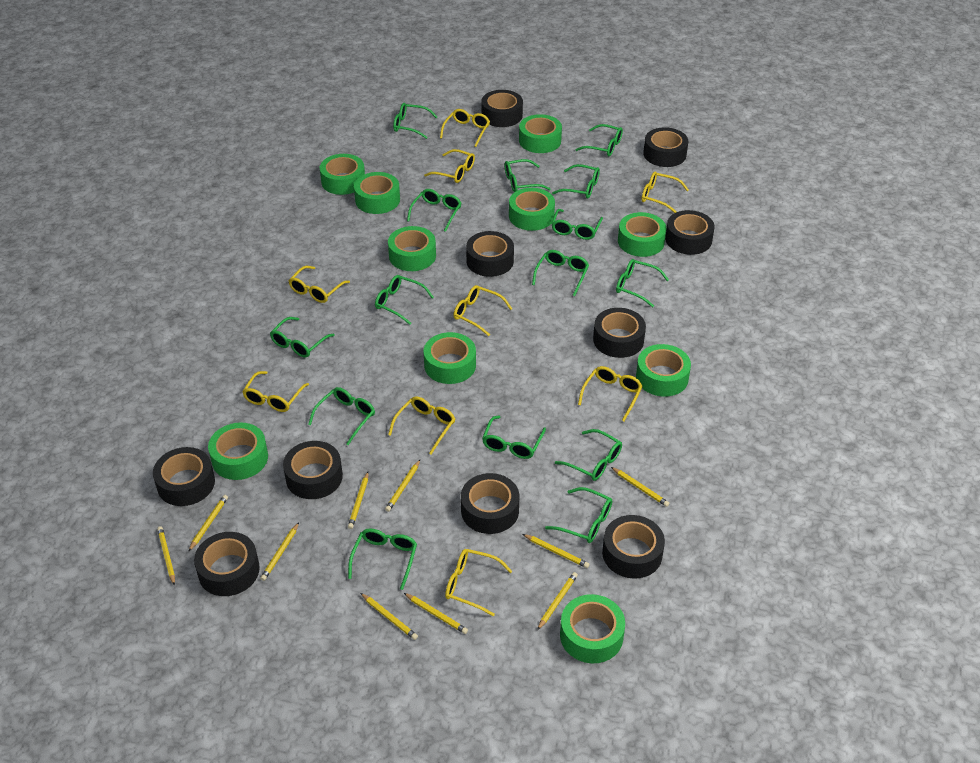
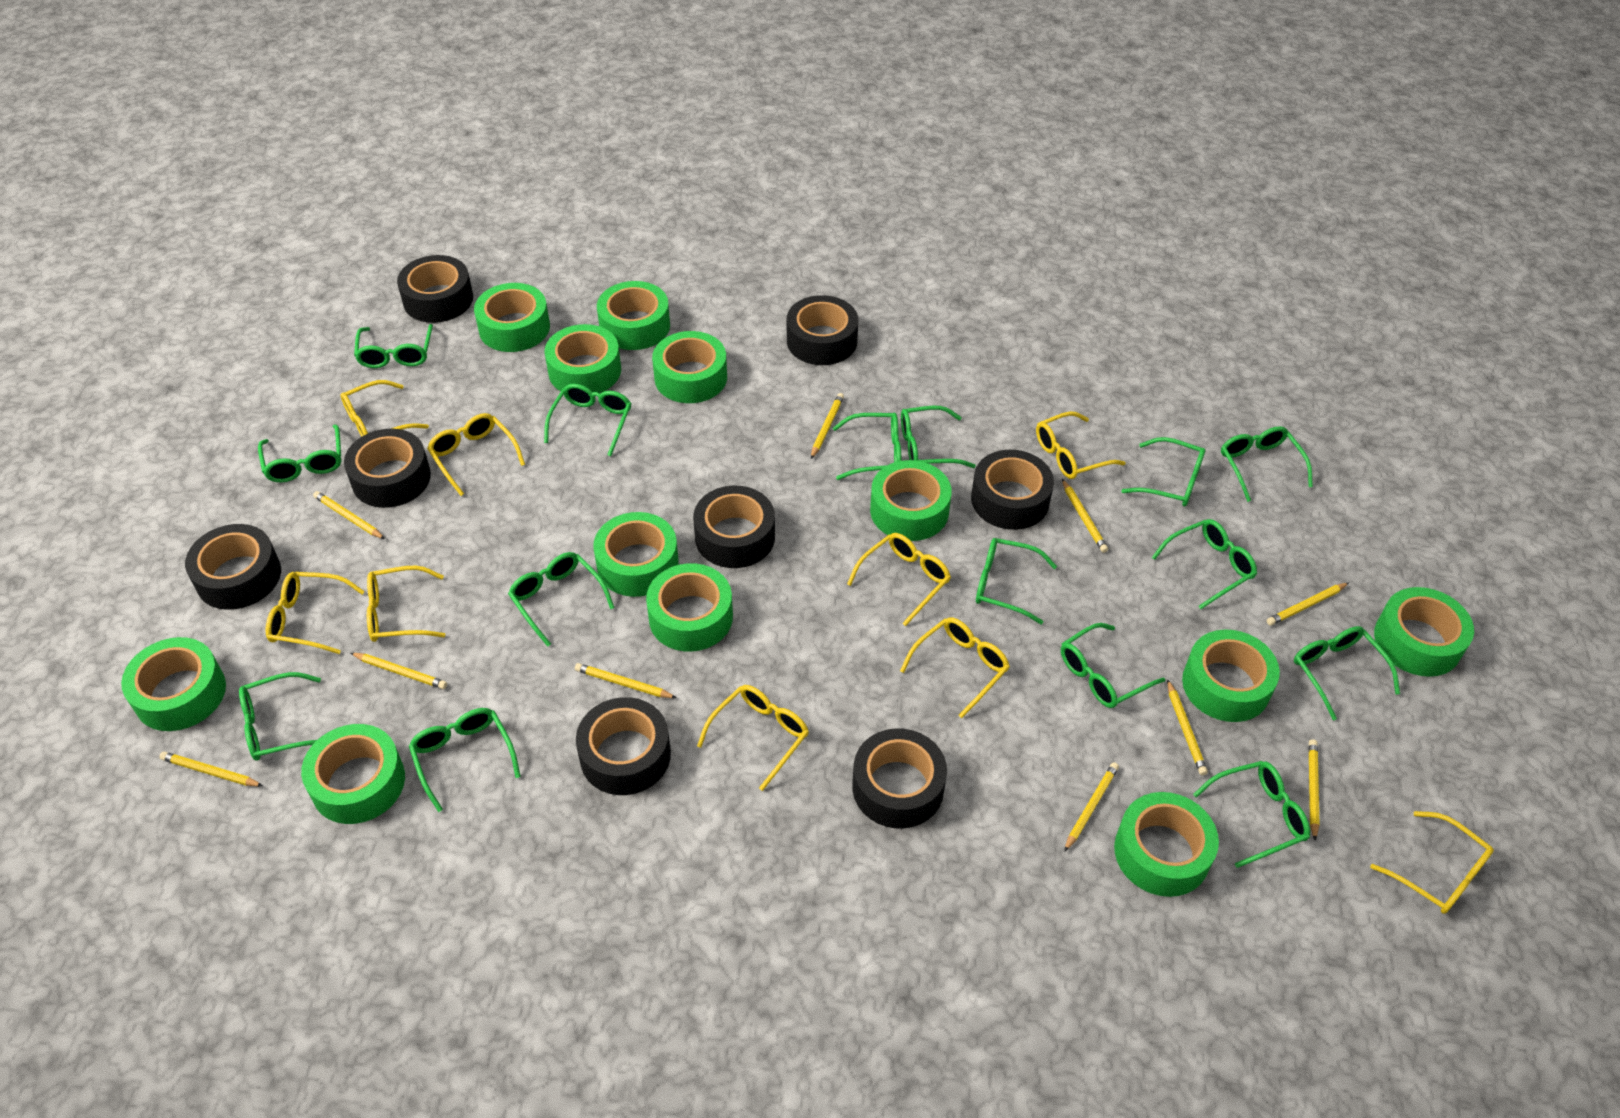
black tape: 10 -> 8
green tape: 10 -> 12

